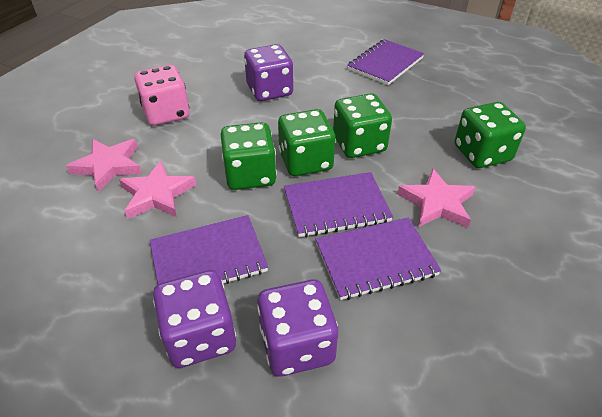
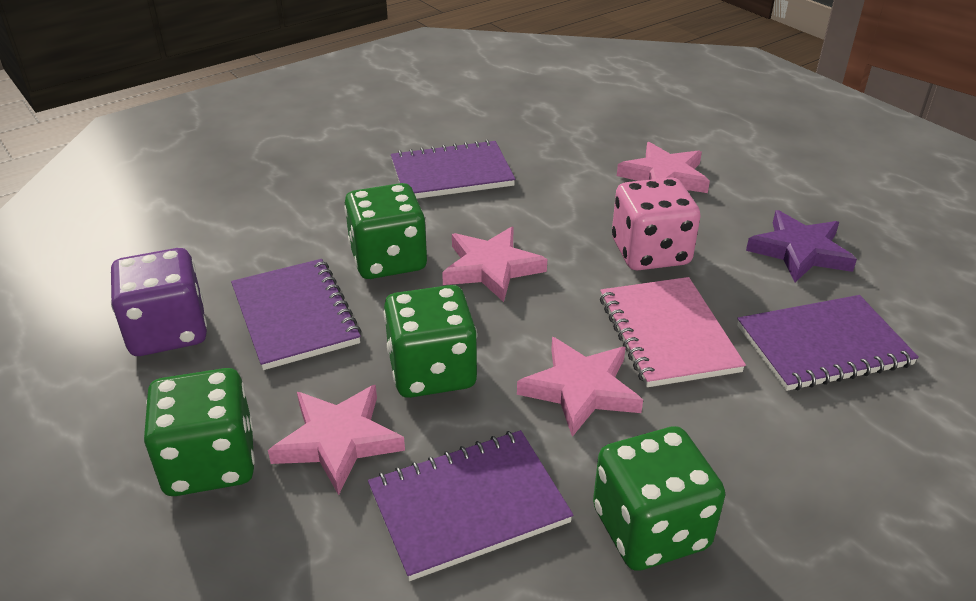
pink notebook: 0 -> 1
pink star: 3 -> 4
purple dice: 3 -> 1
purple star: 0 -> 1

